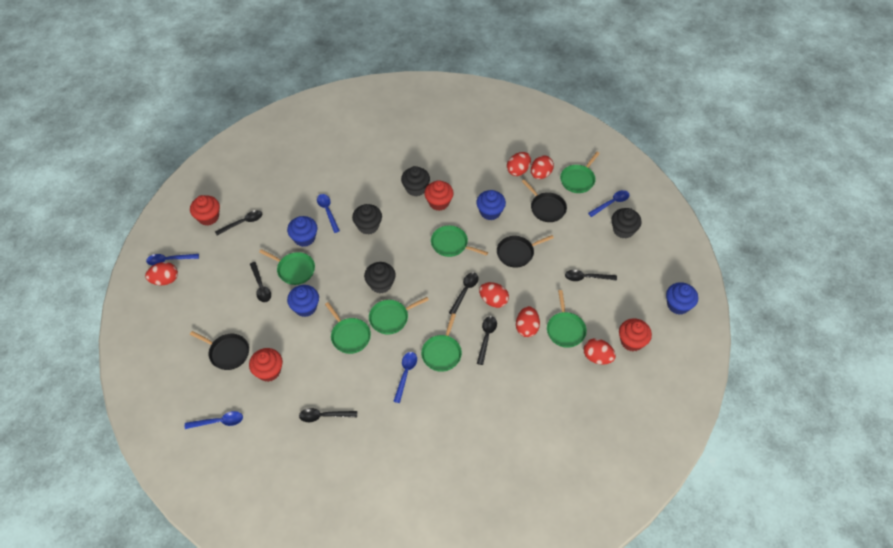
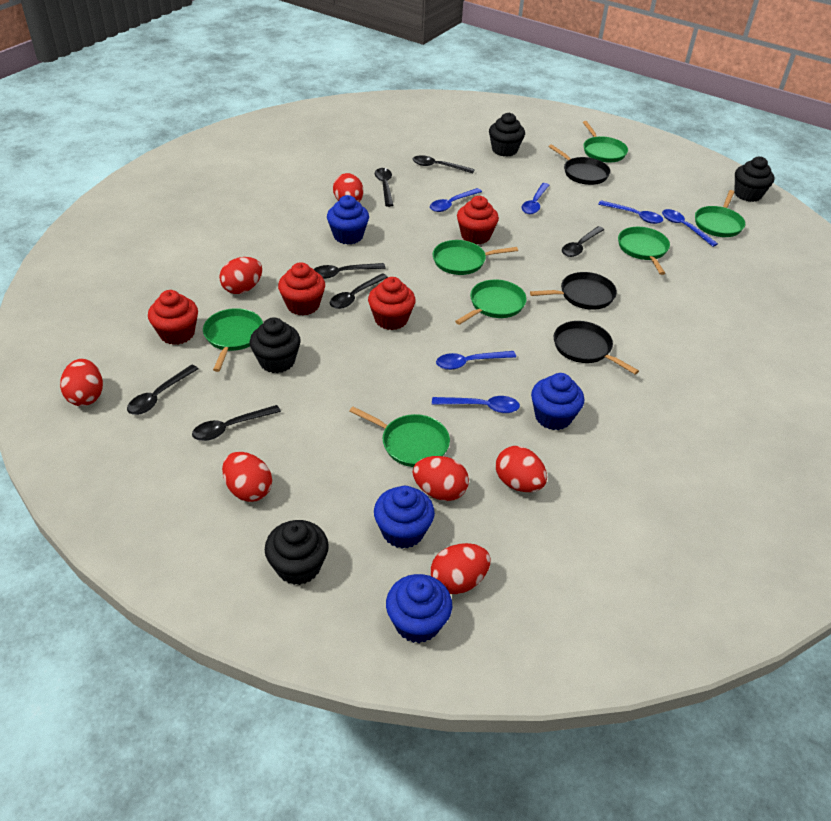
black spoon: 6 -> 7
blue spoon: 5 -> 6
red egg: 6 -> 7

